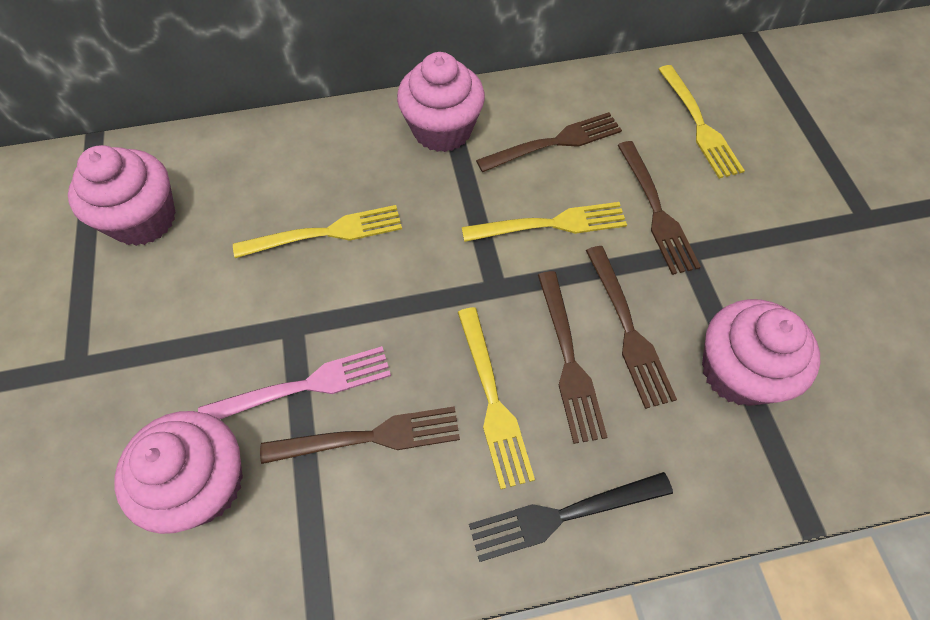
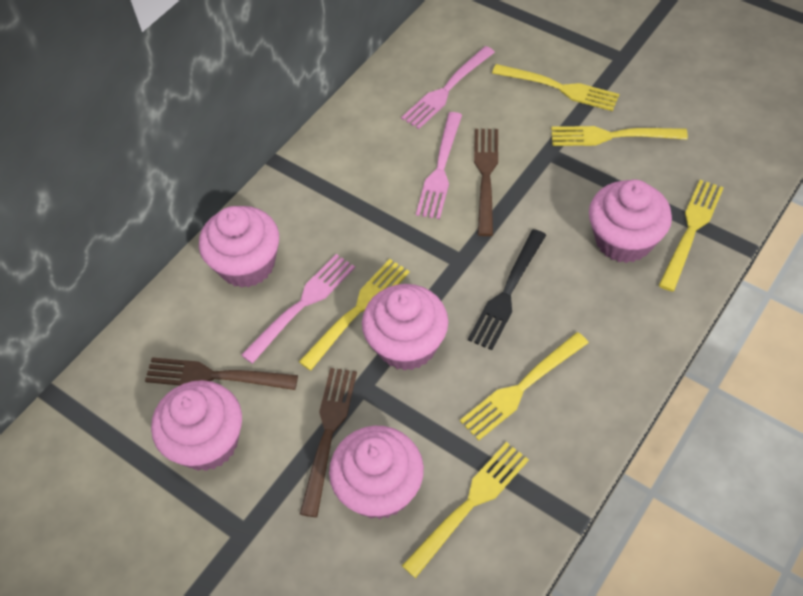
brown fork: 5 -> 3
pink cupcake: 4 -> 5
pink fork: 1 -> 3
yellow fork: 4 -> 6

